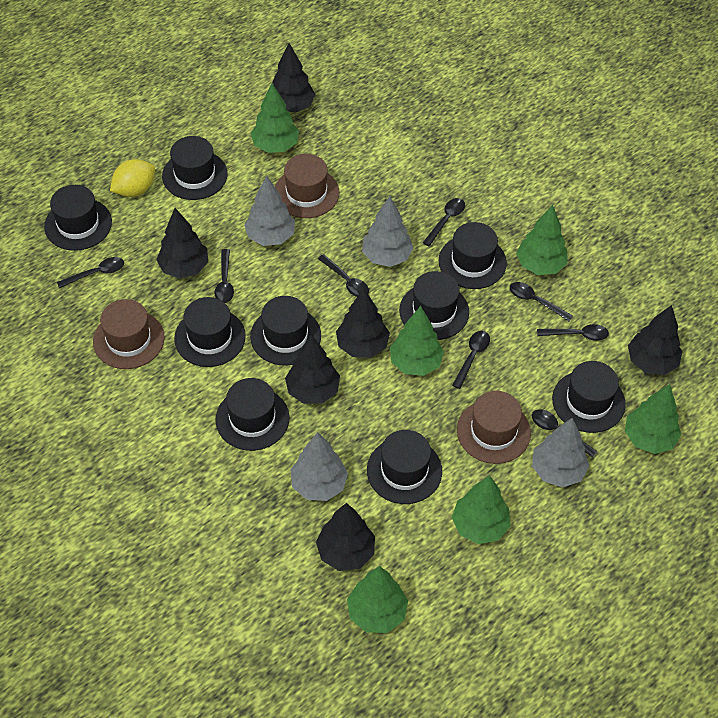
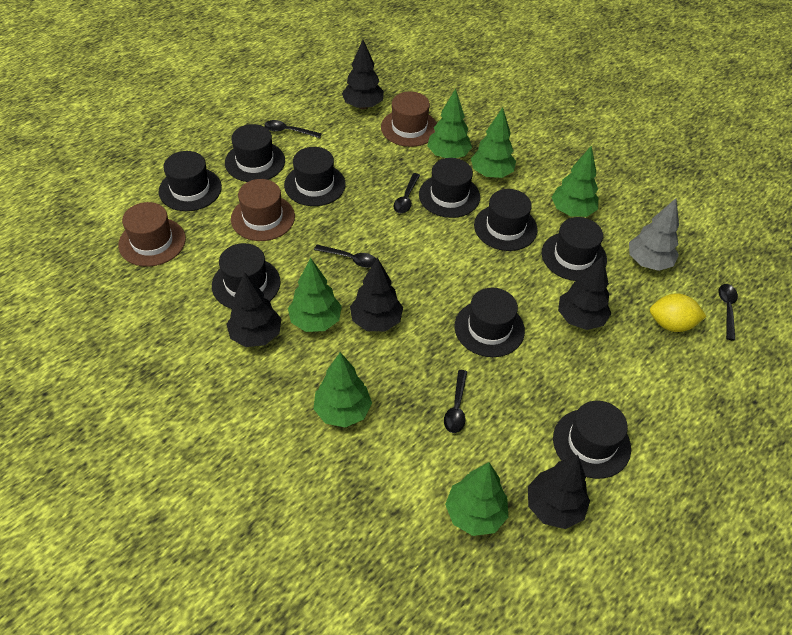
black spoon: 8 -> 5
black tree: 6 -> 5
grey tree: 4 -> 1

